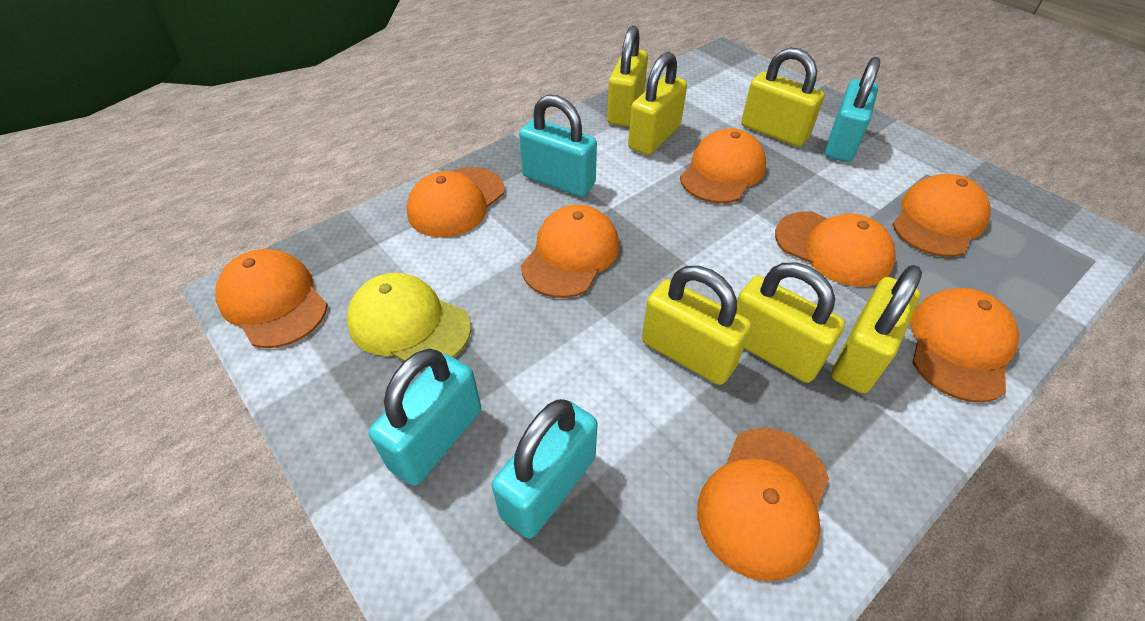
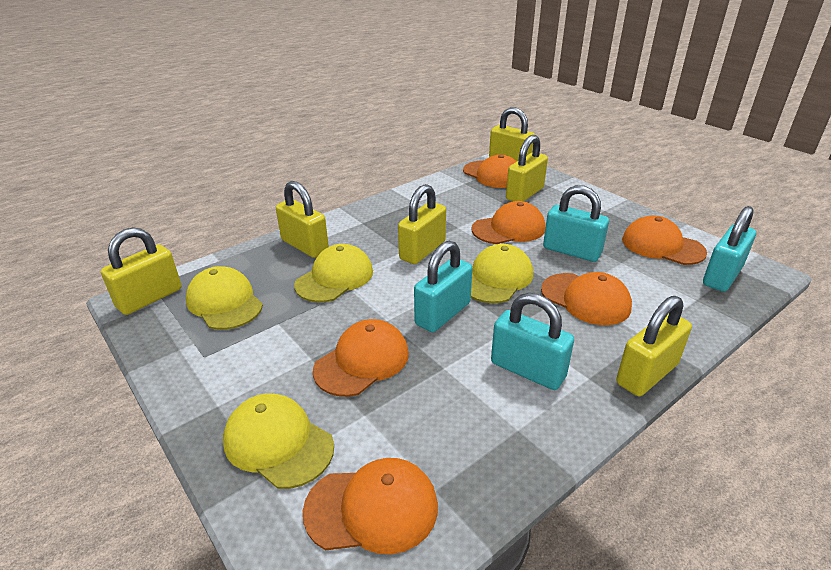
orange cap: 8 -> 6
yellow cap: 1 -> 4

